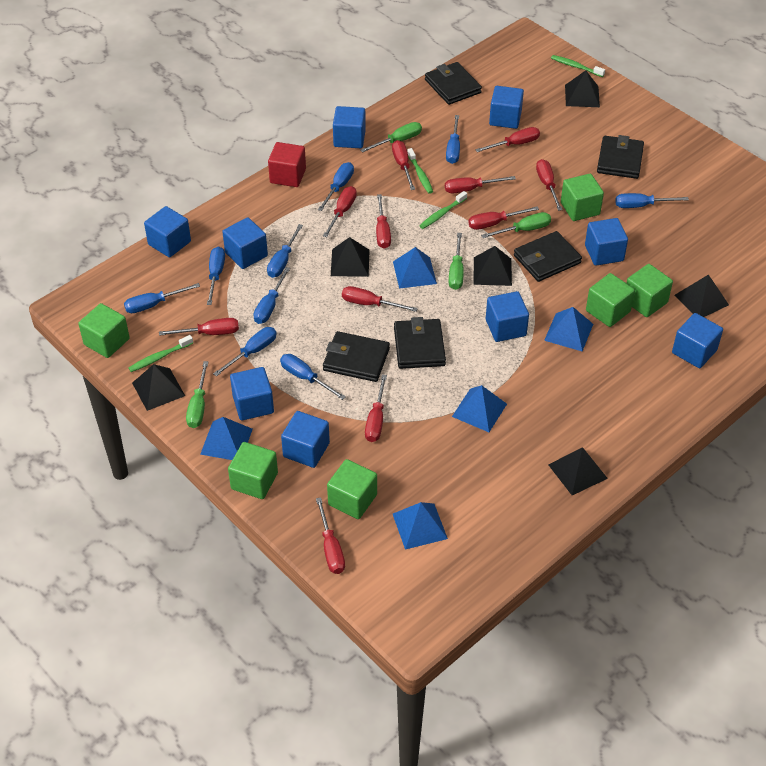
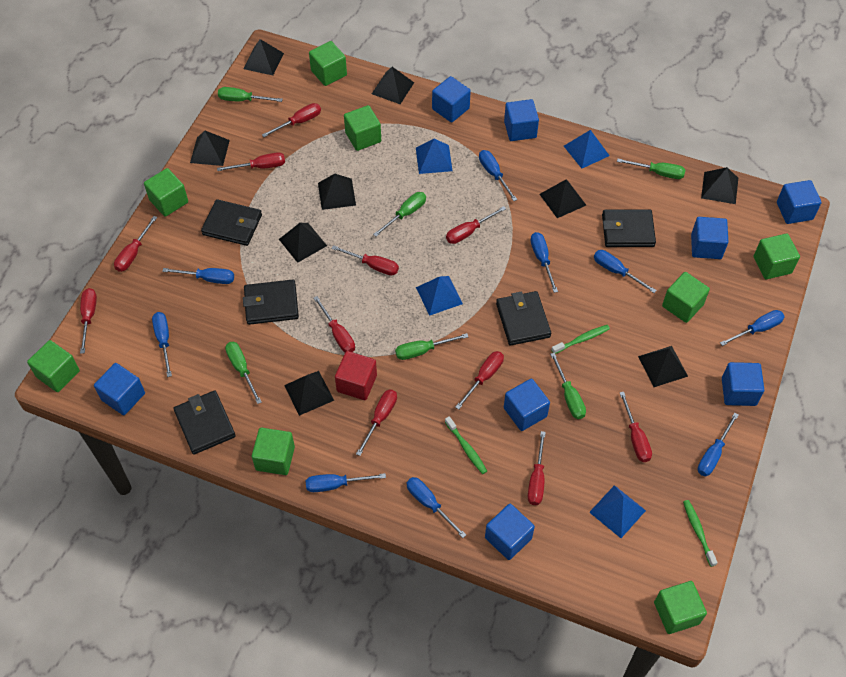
black pyramid: 6 -> 9
blue cube: 9 -> 8
blue pyramid: 5 -> 4
green cube: 6 -> 8
green screwdriver: 4 -> 6
green toothbrush: 4 -> 3

